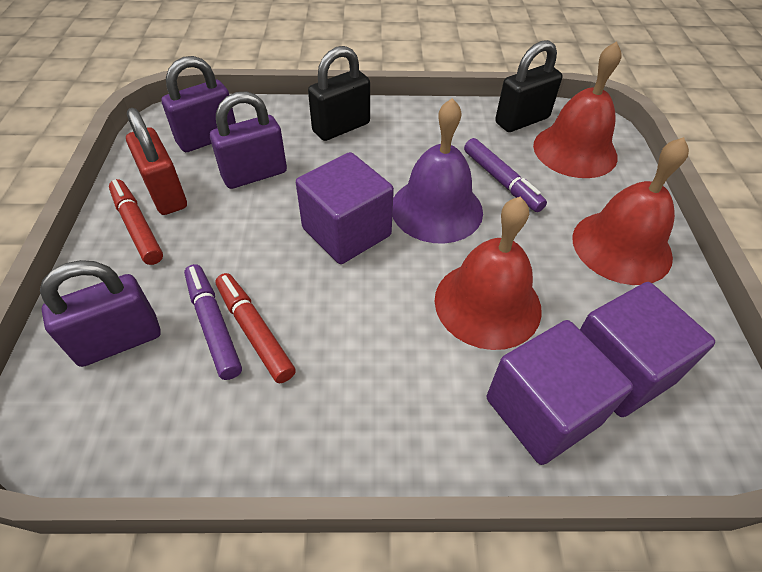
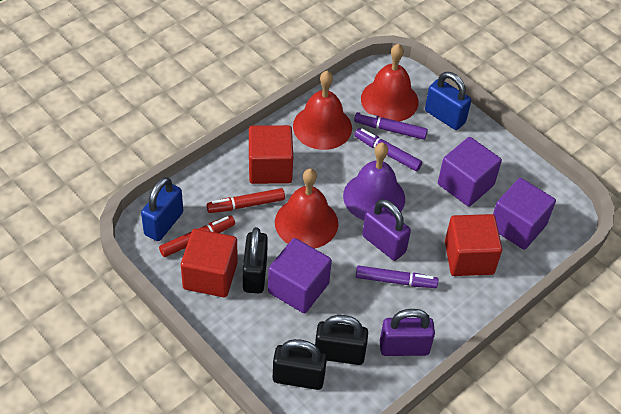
black padlock: 2 -> 3
blue padlock: 0 -> 2
purple marker: 2 -> 3
purple padlock: 3 -> 2
red cube: 0 -> 3
red padlock: 1 -> 0

